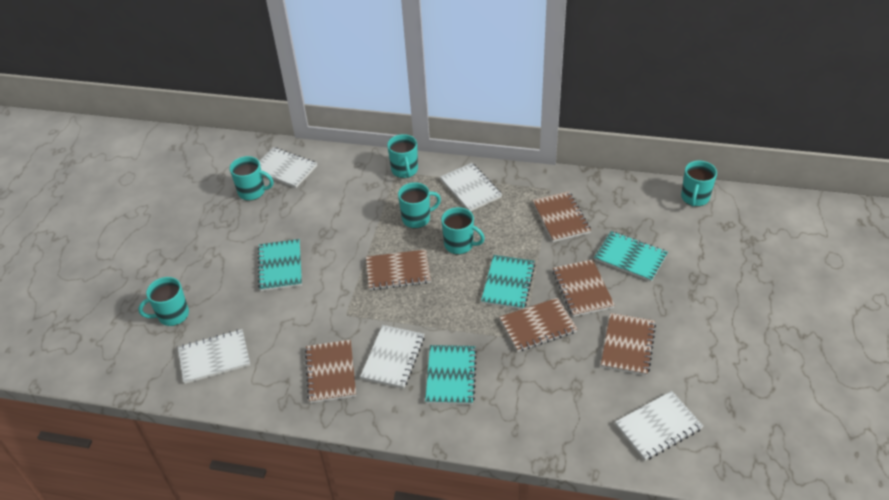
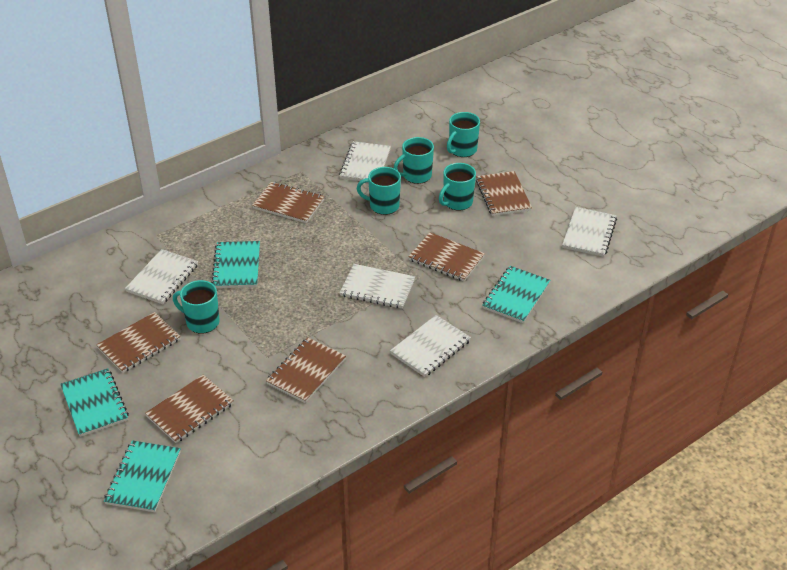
turquoise mug: 6 -> 5

